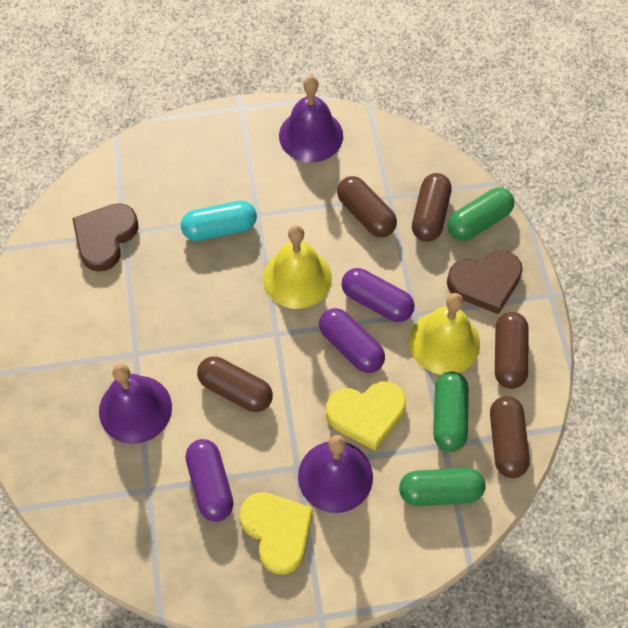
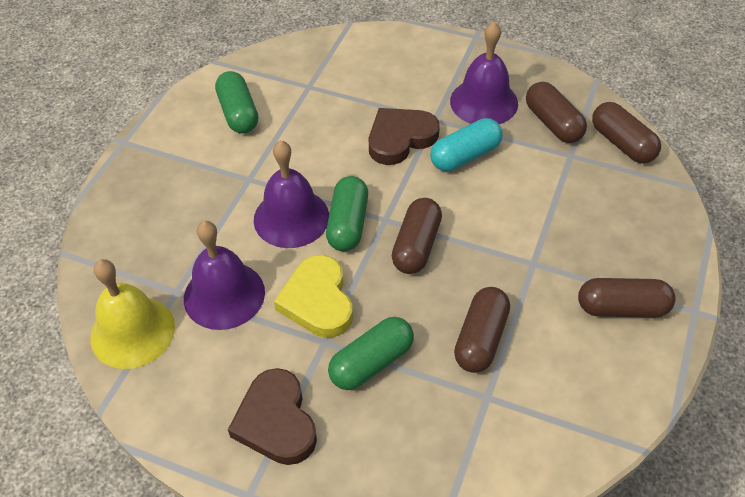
purple capsule: 3 -> 0
yellow bell: 2 -> 1
yellow heart: 2 -> 1

